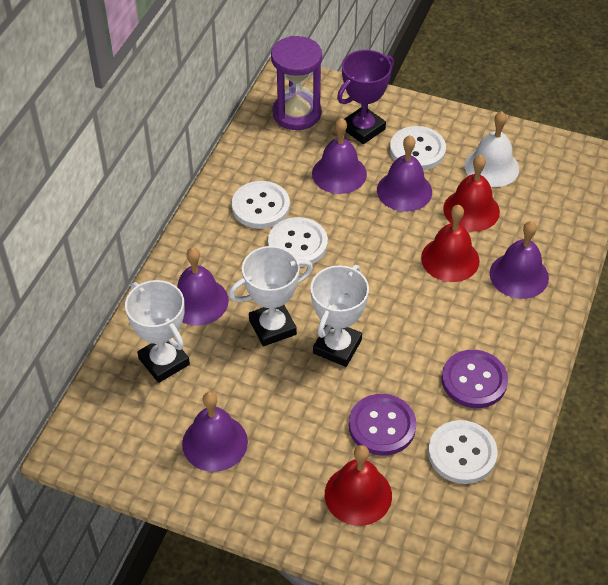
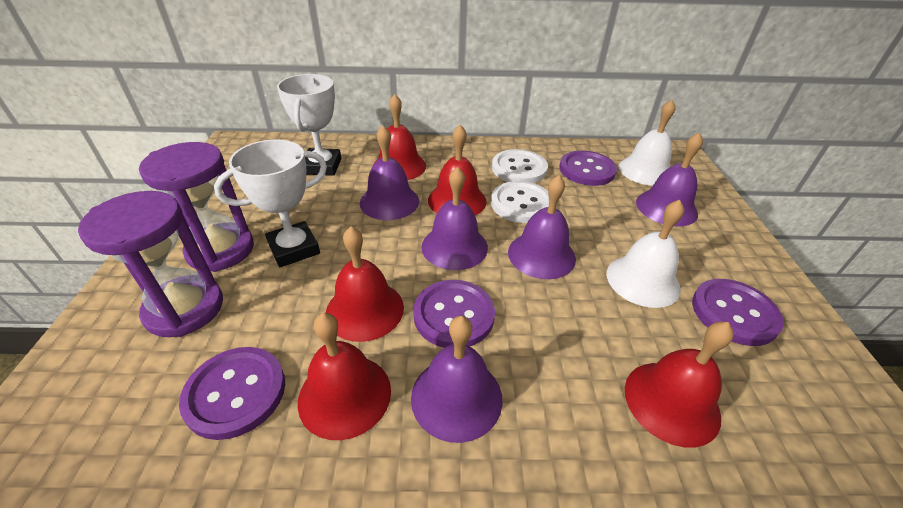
purple button: 2 -> 4
purple hourglass: 1 -> 2
purple trophy: 1 -> 0
red bell: 3 -> 5
white bell: 1 -> 2
white button: 4 -> 2
white trophy: 3 -> 2

